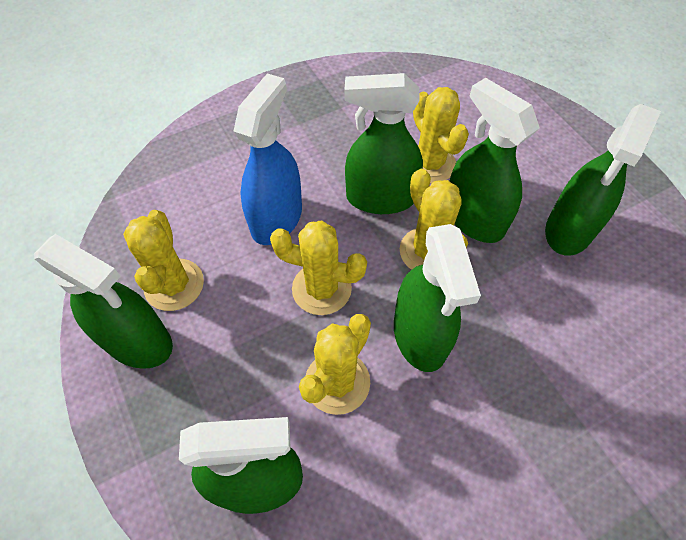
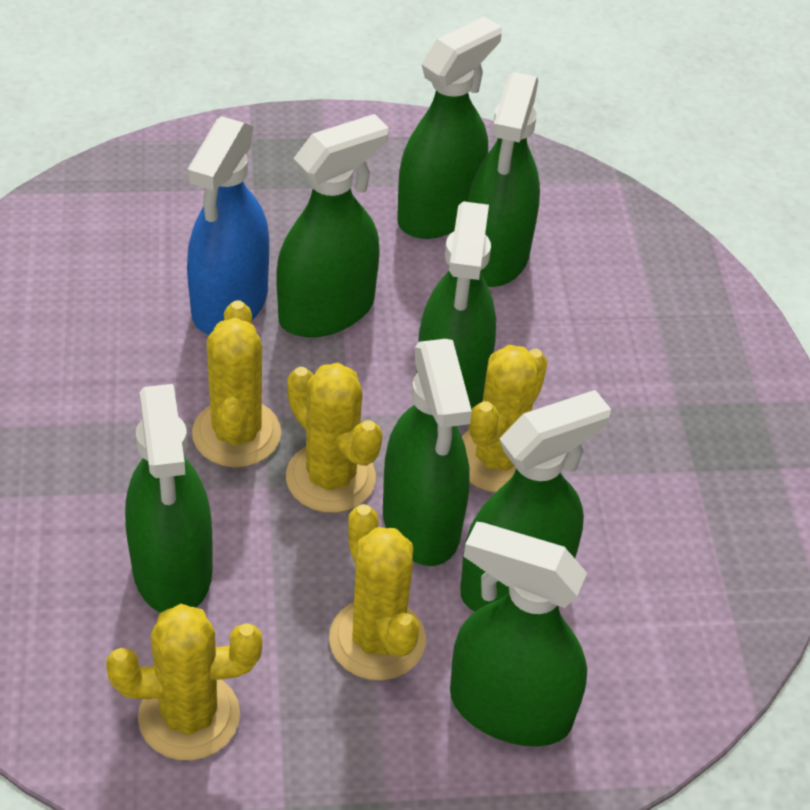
green spray bottle: 6 -> 8

